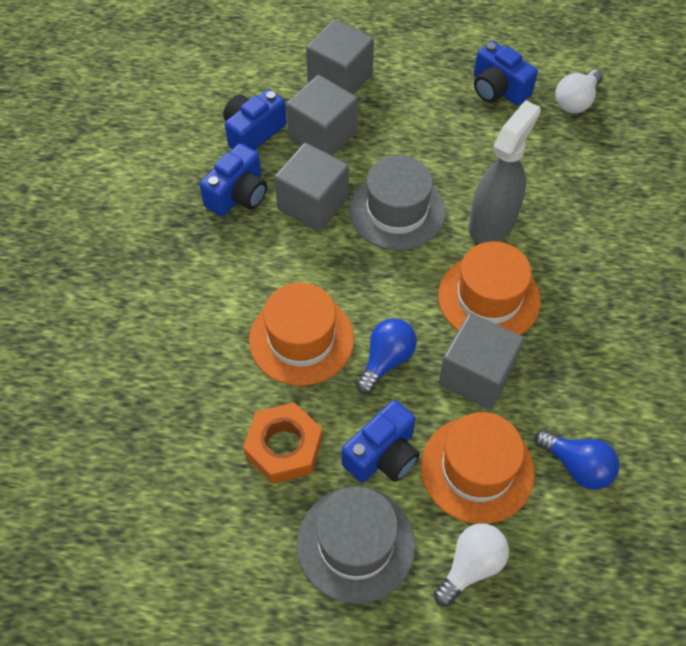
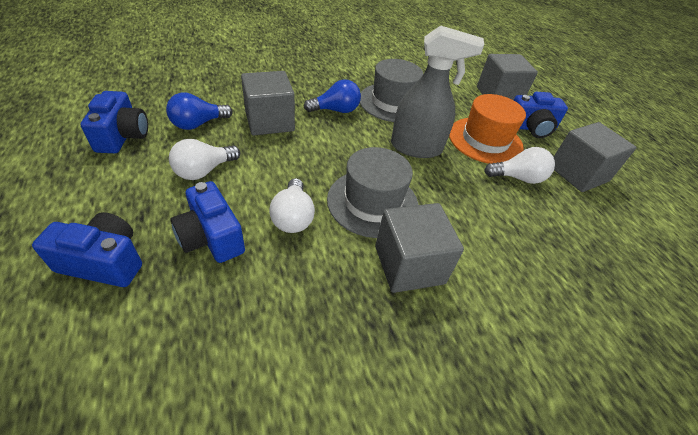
orange hat: 3 -> 1
orange nut: 1 -> 0
white light bulb: 2 -> 3

